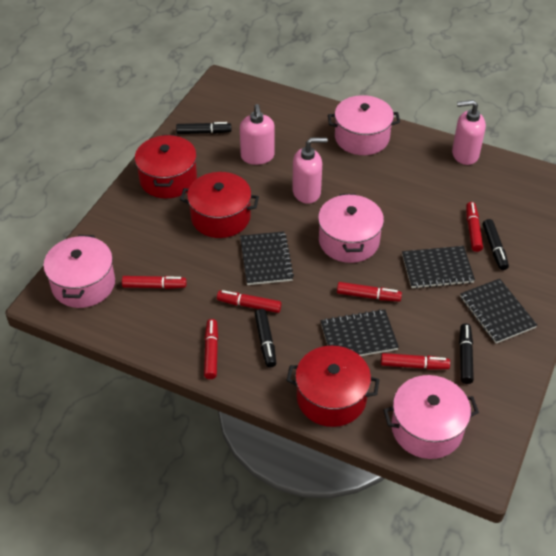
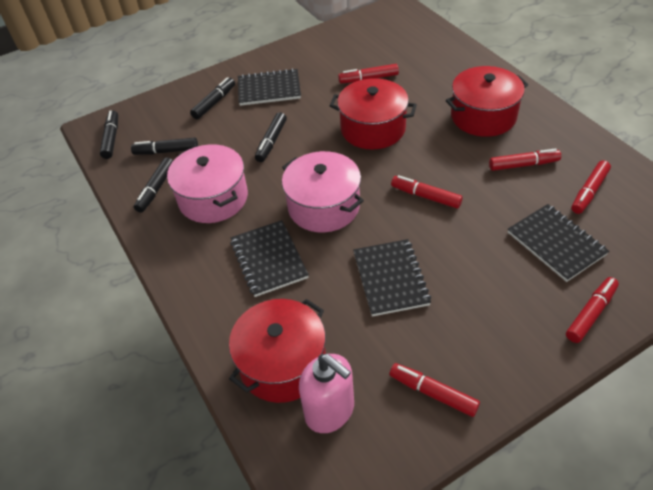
black marker: 4 -> 5
pink pot: 4 -> 2
pink soap dispenser: 3 -> 1

